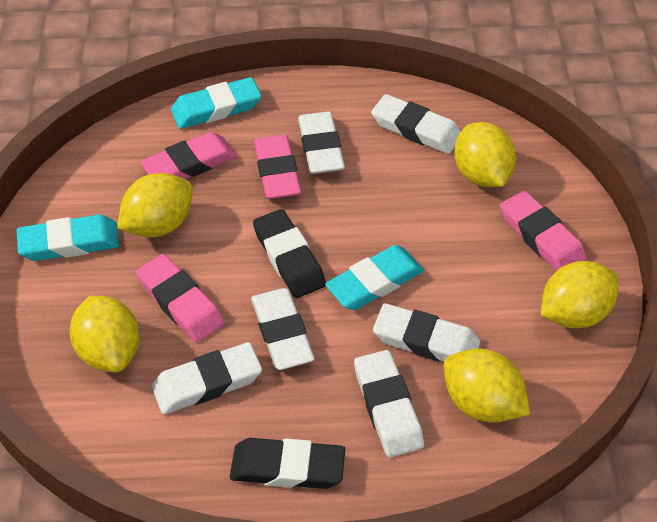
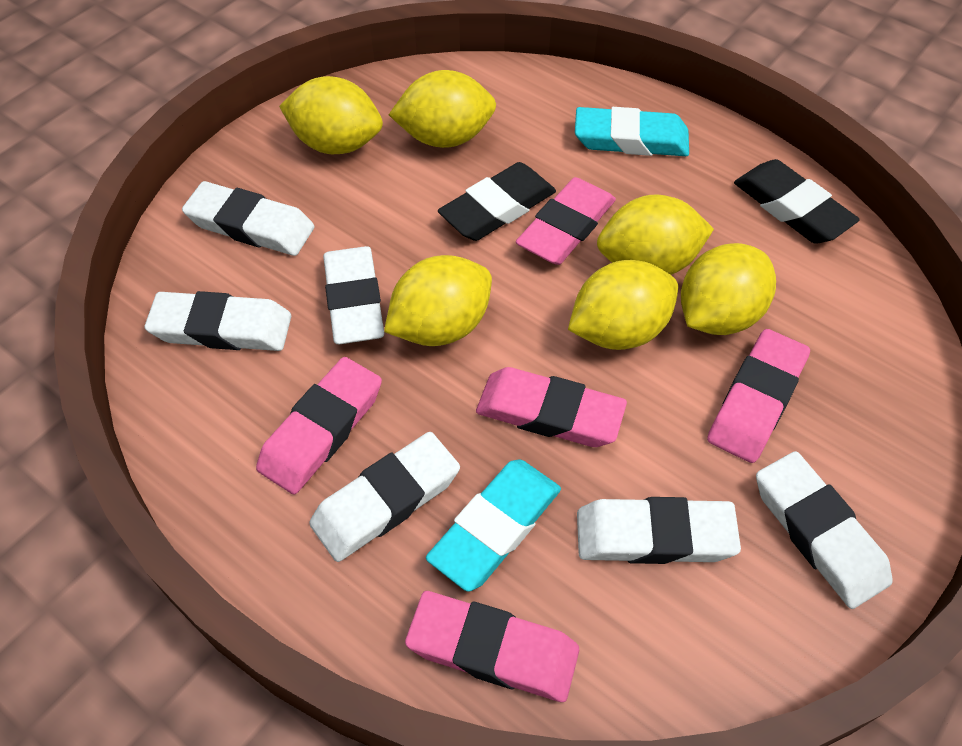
pink eraser: 4 -> 5
turquoise eraser: 3 -> 2
yellow lemon: 5 -> 6

